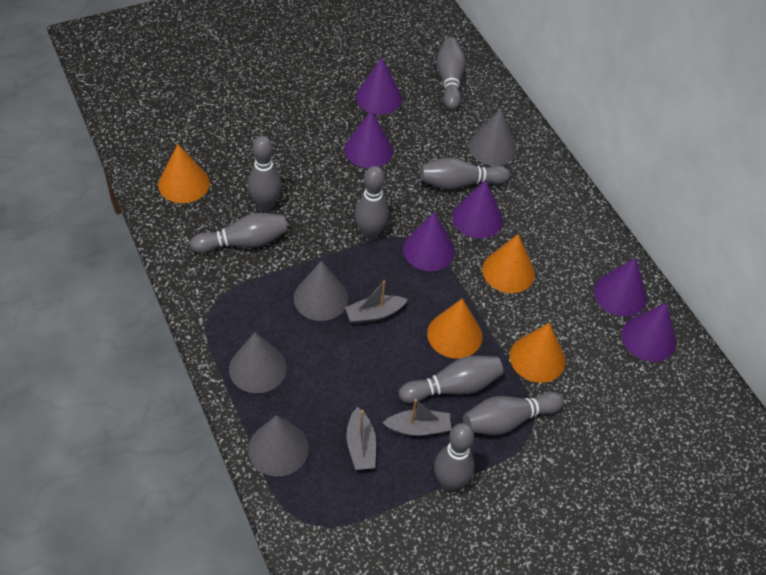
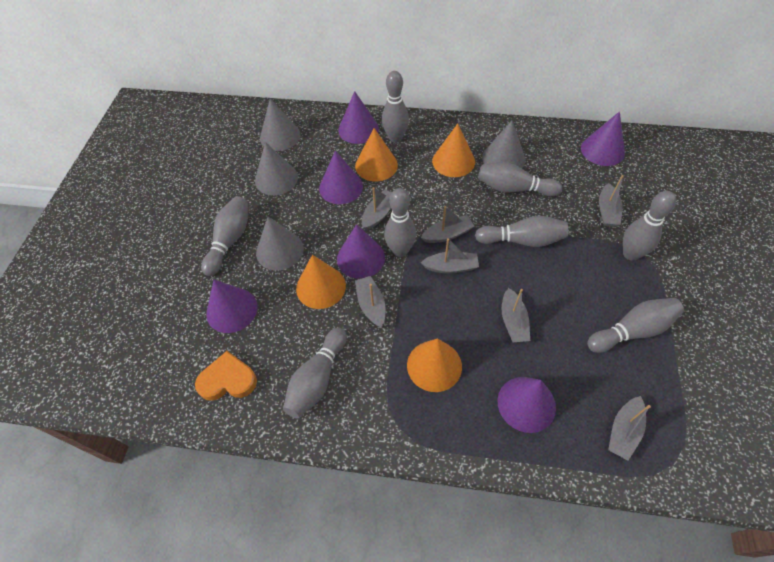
grey boat: 3 -> 7
orange heart: 0 -> 1

